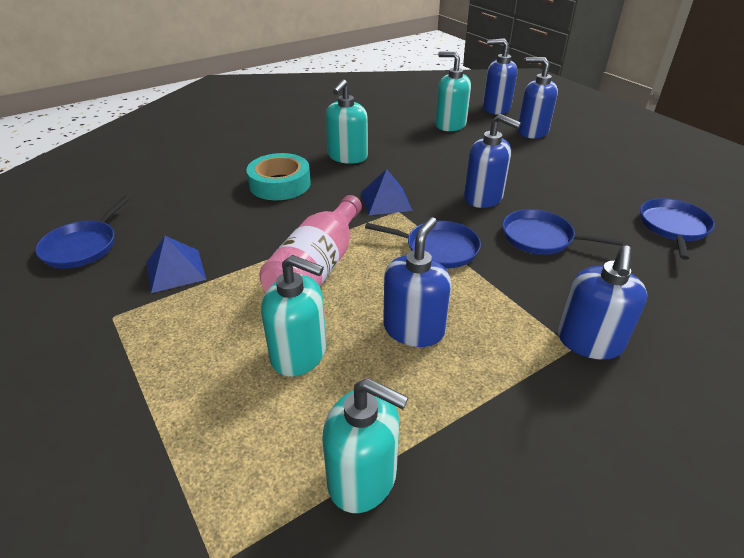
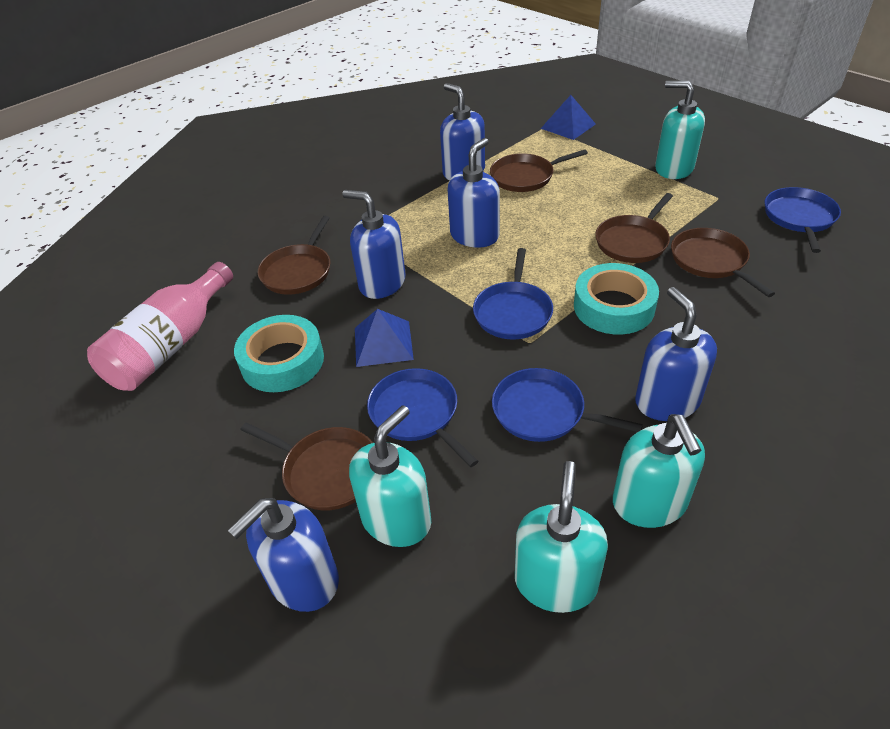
brown pan: 0 -> 5
turquoise tape: 1 -> 2

